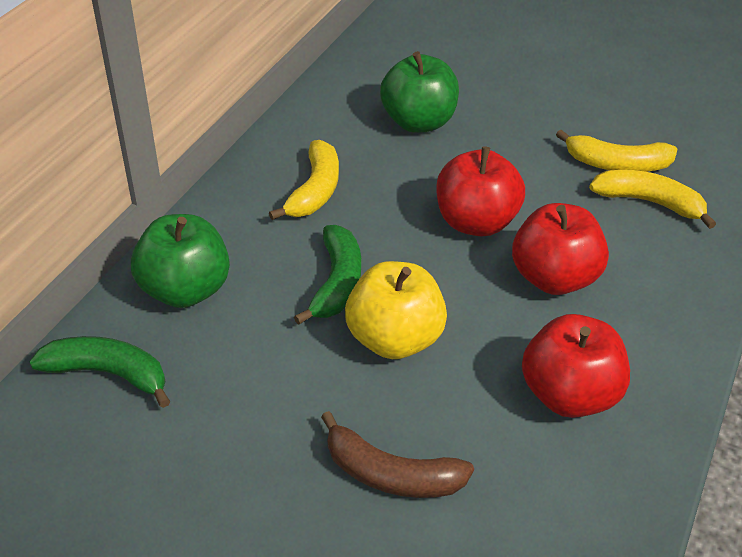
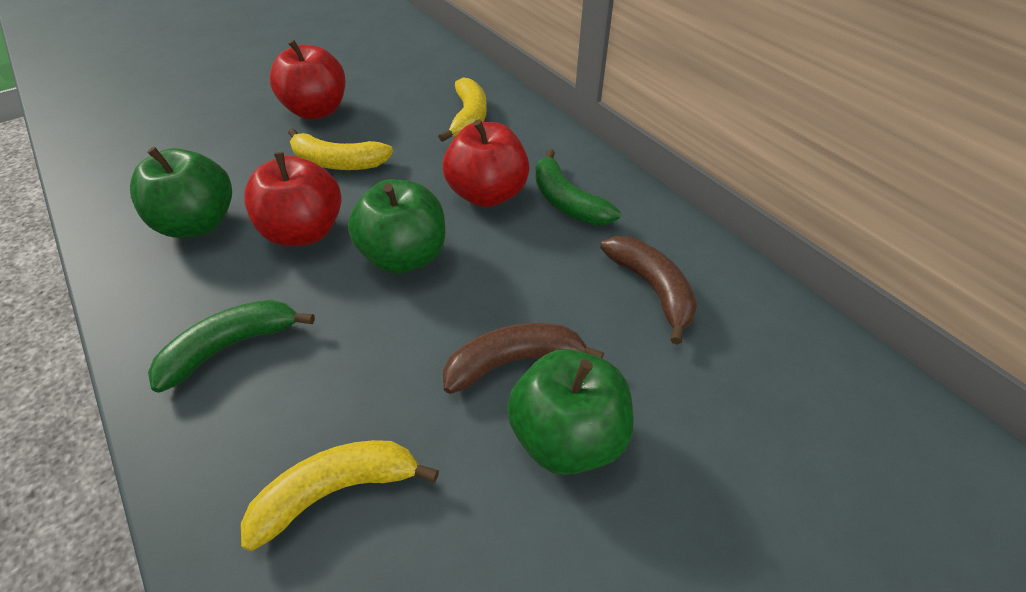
brown banana: 1 -> 2
green apple: 2 -> 3
yellow apple: 1 -> 0

